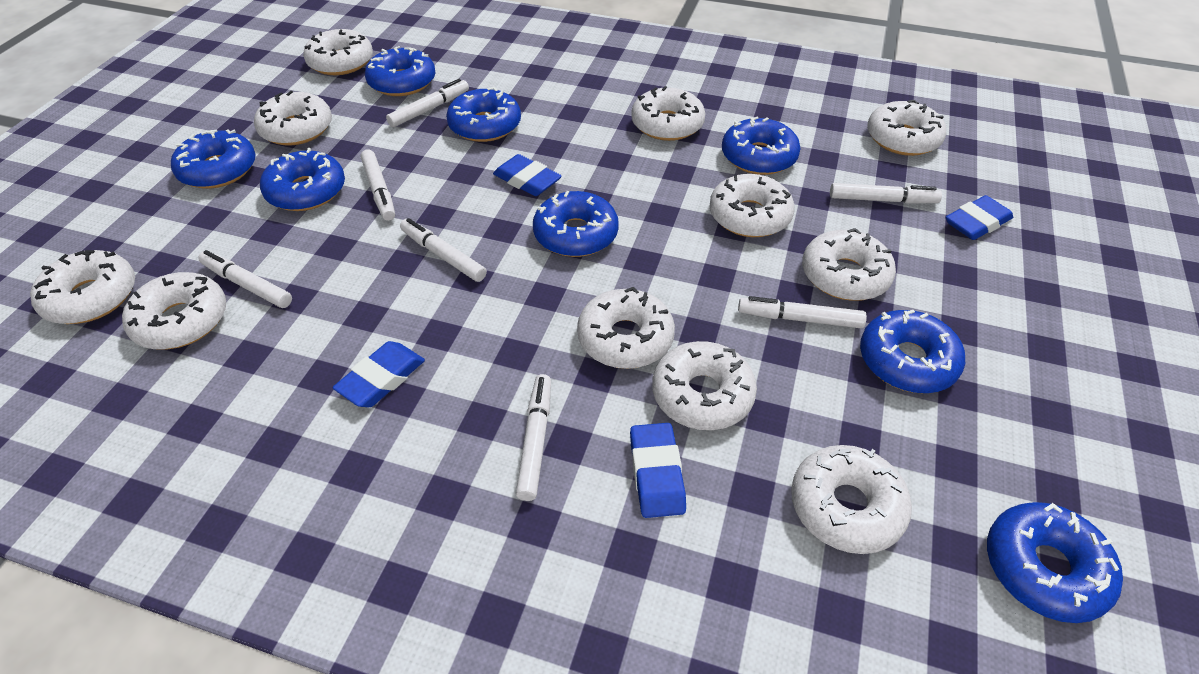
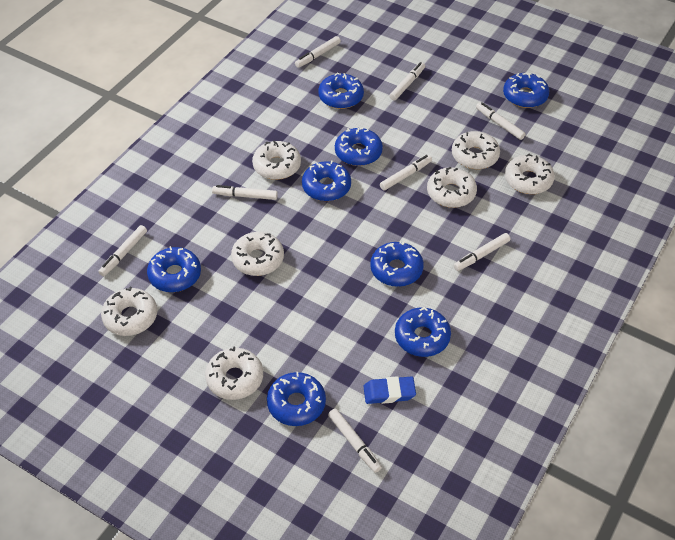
blue eraser: 4 -> 1
white donut: 11 -> 7
white marker: 7 -> 8

